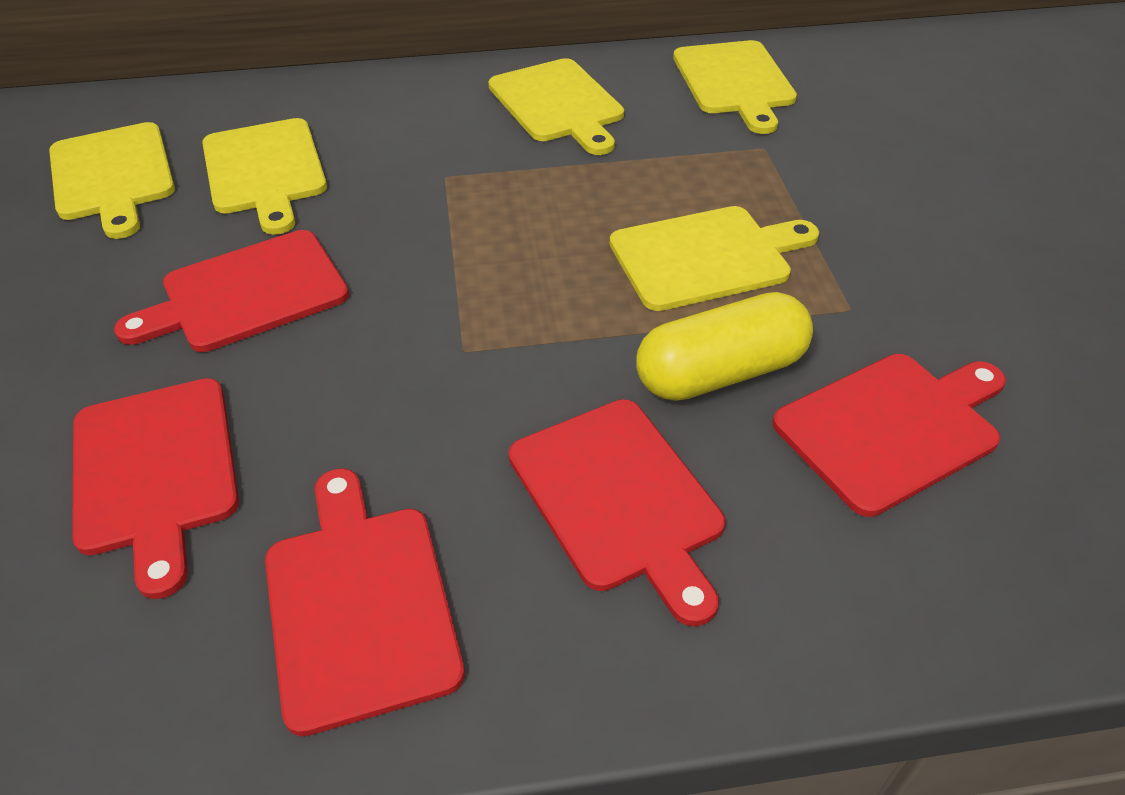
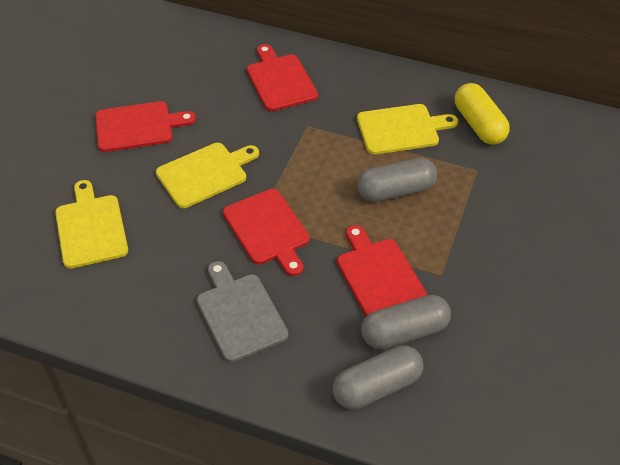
grey capsule: 0 -> 3
grey cutting board: 0 -> 1
red cutting board: 5 -> 4
yellow cutting board: 5 -> 3

